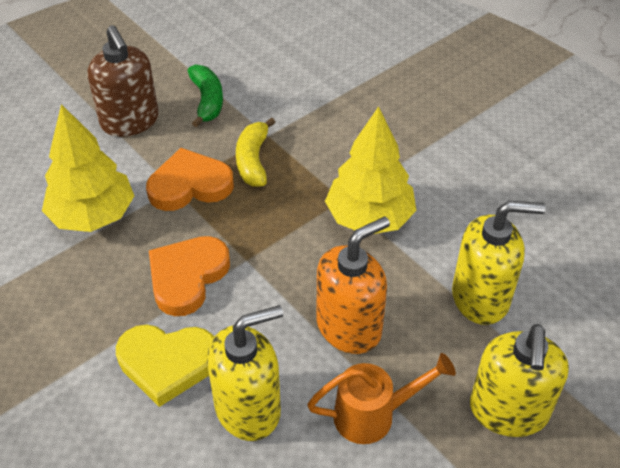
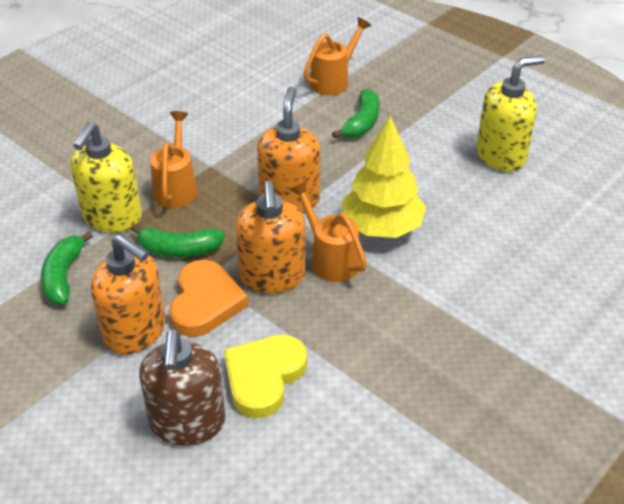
green banana: 1 -> 3
orange heart: 2 -> 1
orange soap dispenser: 1 -> 3
orange watering can: 1 -> 3
yellow banana: 1 -> 0
yellow soap dispenser: 3 -> 2
yellow tree: 2 -> 1

